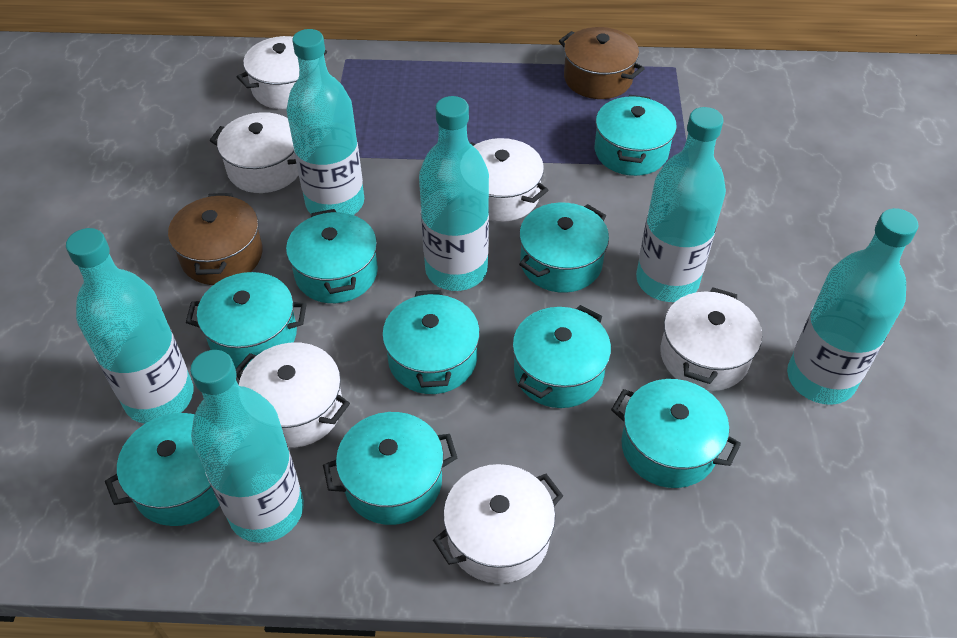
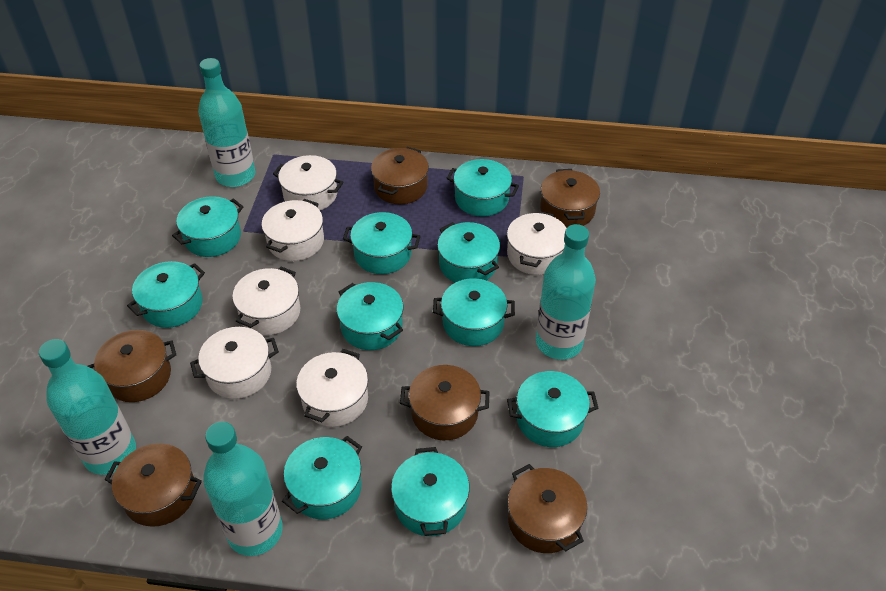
brown pot: 2 -> 6
turquoise bottle: 6 -> 4
turquoise pot: 9 -> 10

